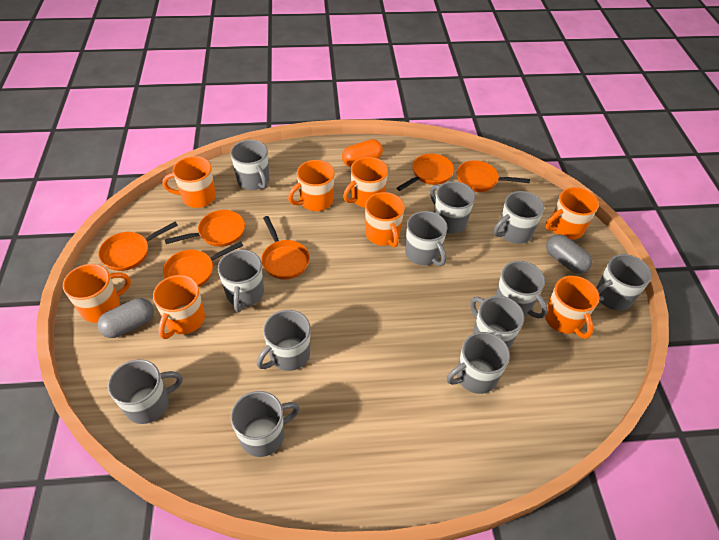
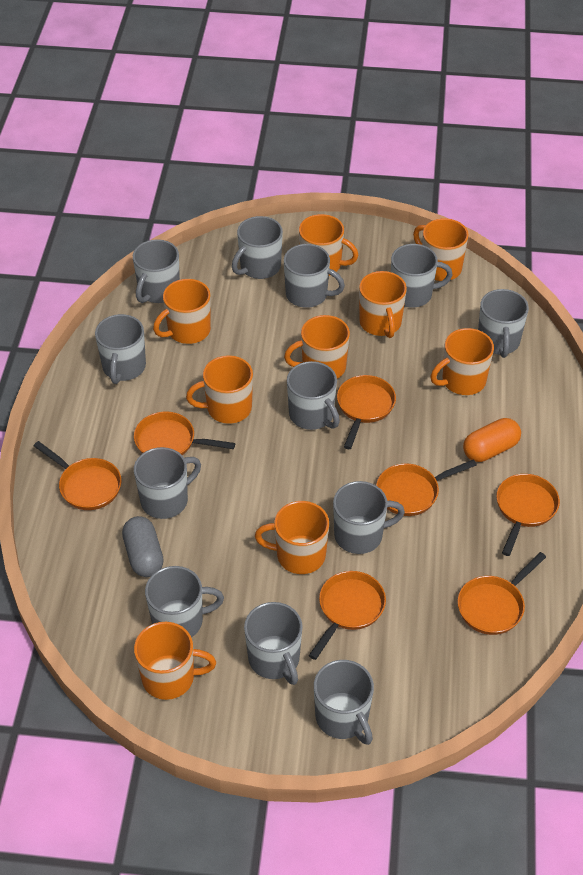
grey capsule: 2 -> 1
orange mug: 8 -> 9
orange pan: 6 -> 7

